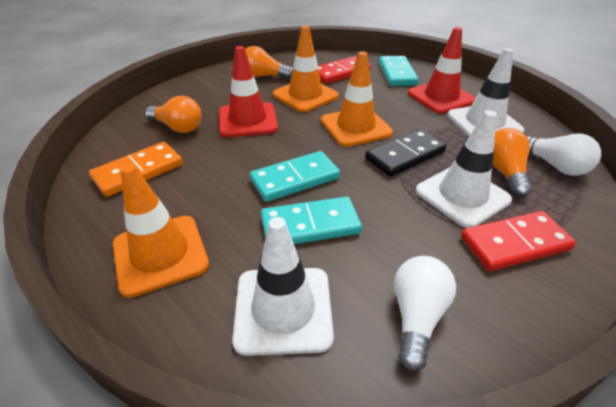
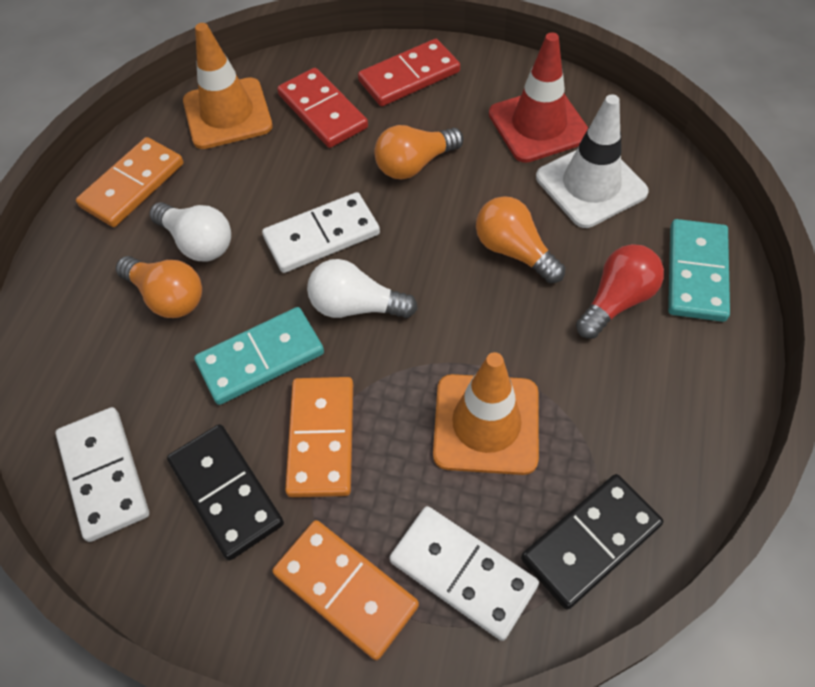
black domino: 1 -> 2
orange domino: 1 -> 3
orange traffic cone: 3 -> 2
red light bulb: 0 -> 1
red traffic cone: 2 -> 1
turquoise domino: 3 -> 2
white domino: 0 -> 3
white traffic cone: 3 -> 1

